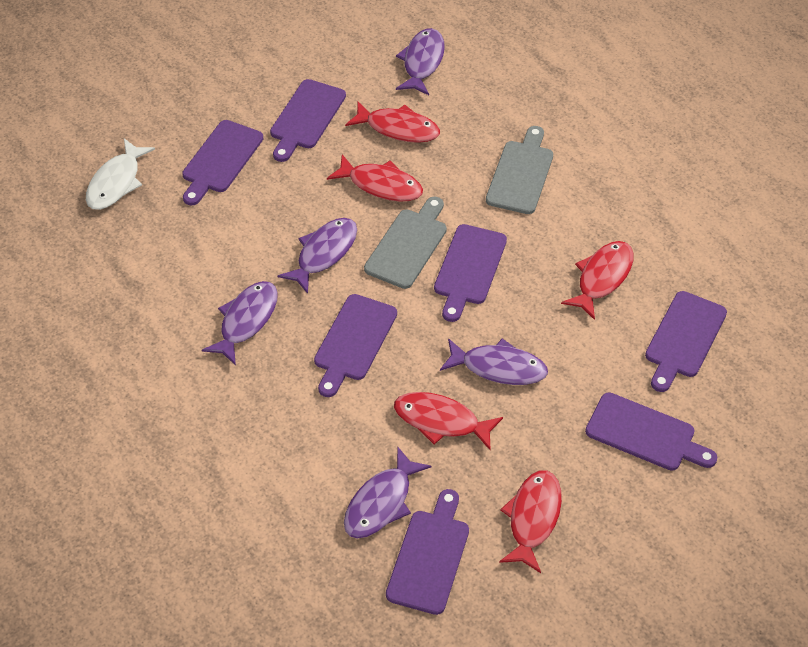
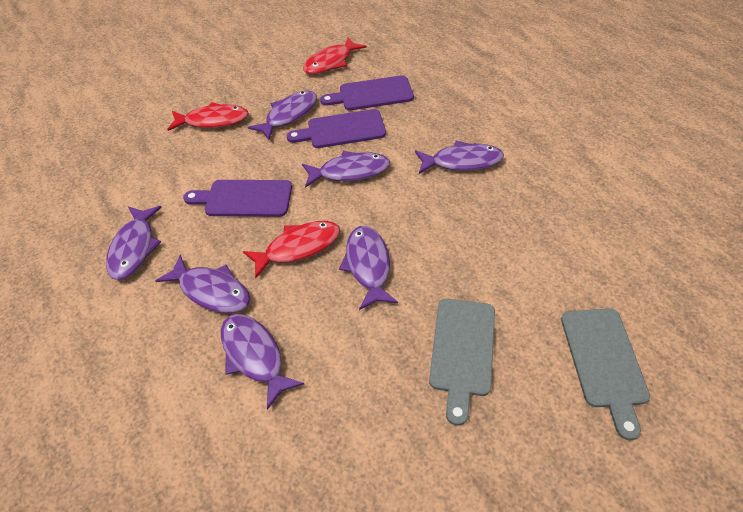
purple cutting board: 7 -> 3
purple fish: 5 -> 7
red fish: 5 -> 3
white fish: 1 -> 0

